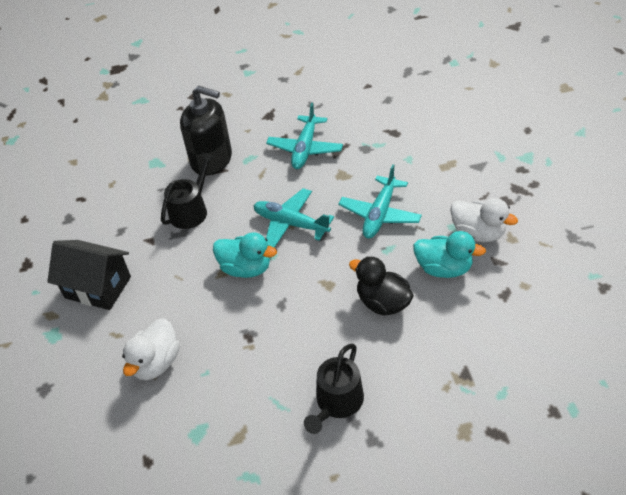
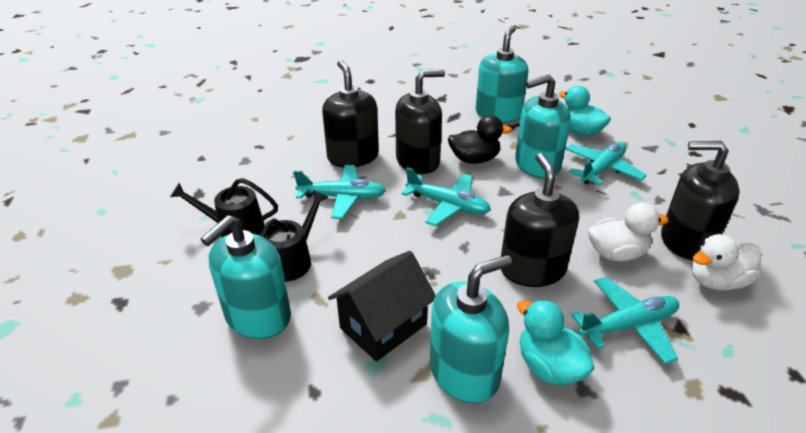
black soap dispenser: 1 -> 4
turquoise plane: 3 -> 4
turquoise soap dispenser: 0 -> 4

